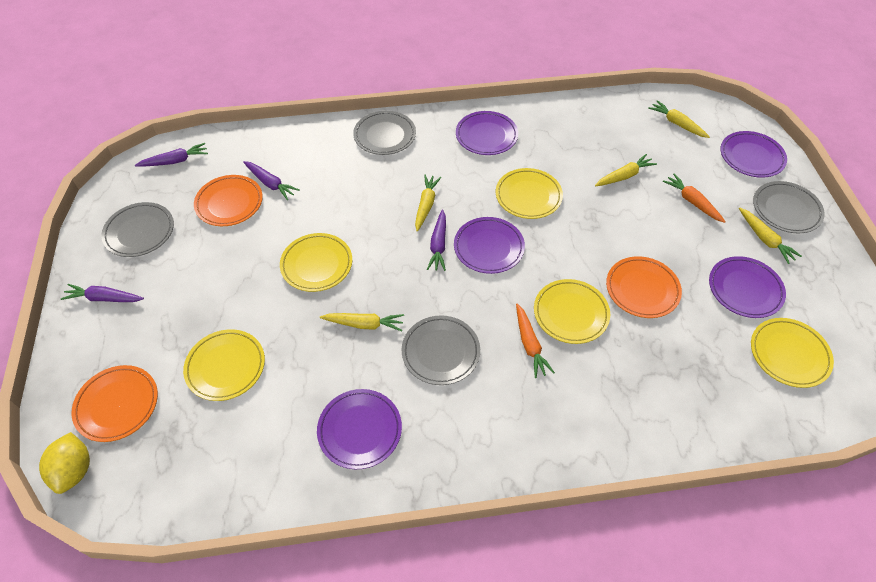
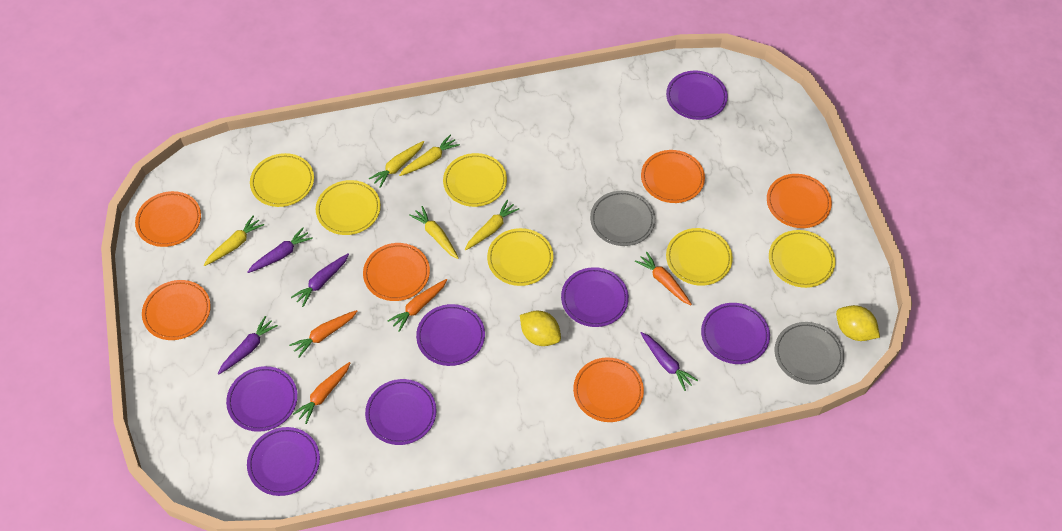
grey plate: 4 -> 2
orange carrot: 2 -> 4
orange plate: 3 -> 6
purple plate: 5 -> 7
yellow lemon: 1 -> 2
yellow plate: 5 -> 6

